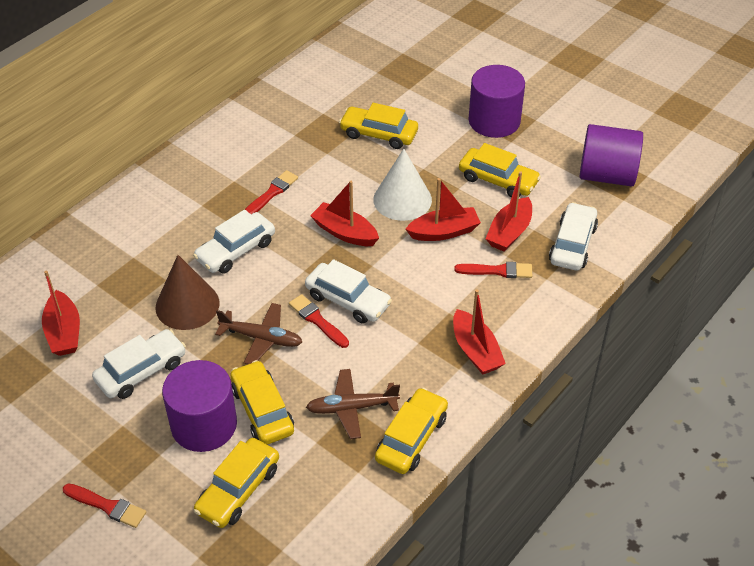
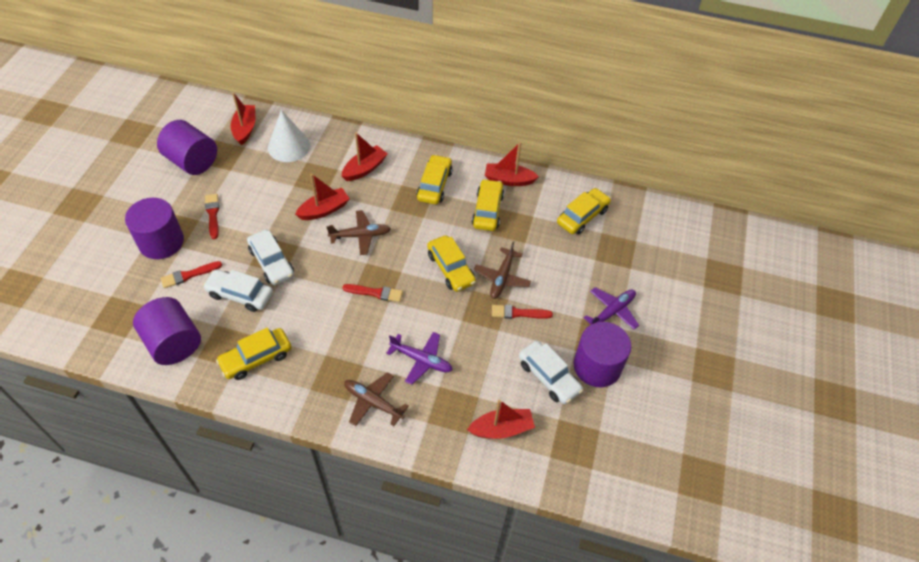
brown cone: 1 -> 0
brown plane: 2 -> 3
purple cylinder: 3 -> 4
purple plane: 0 -> 2
white car: 4 -> 3

